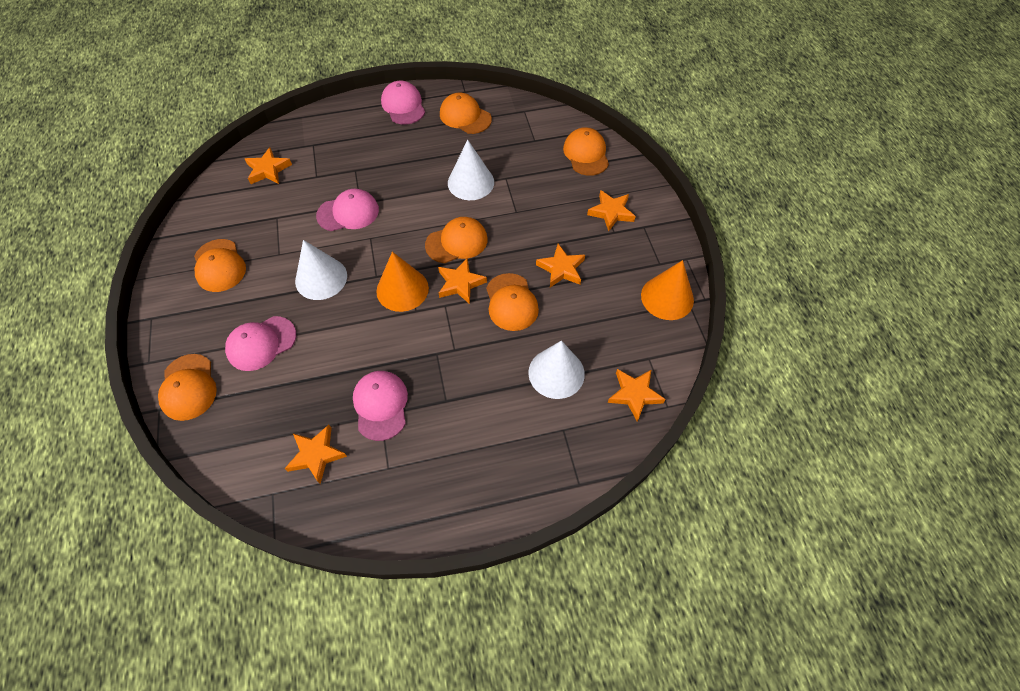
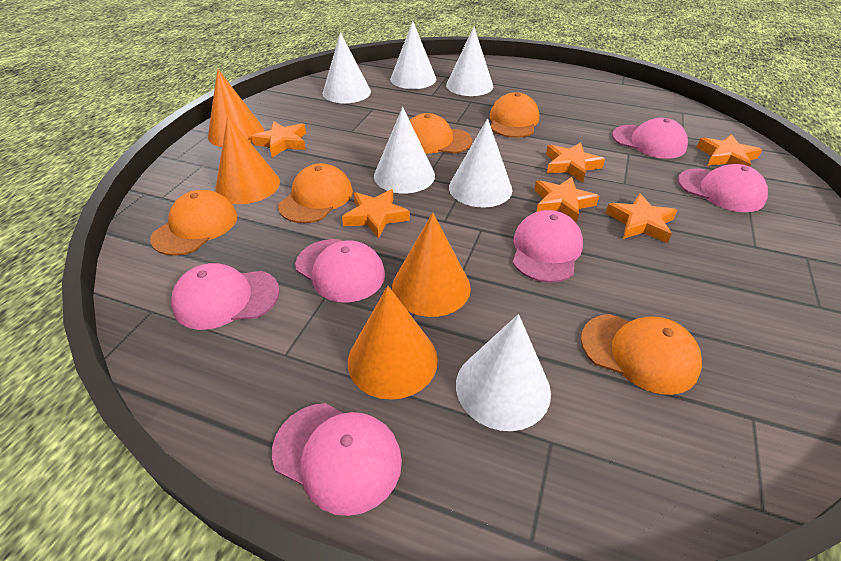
orange cap: 6 -> 5
orange cone: 2 -> 4
pink cap: 4 -> 6
white cone: 3 -> 6

